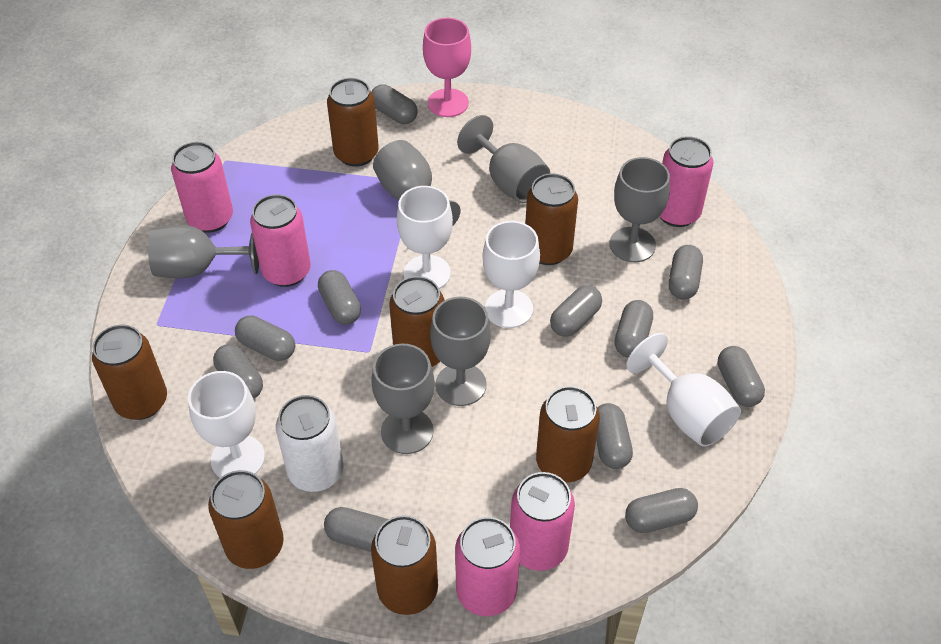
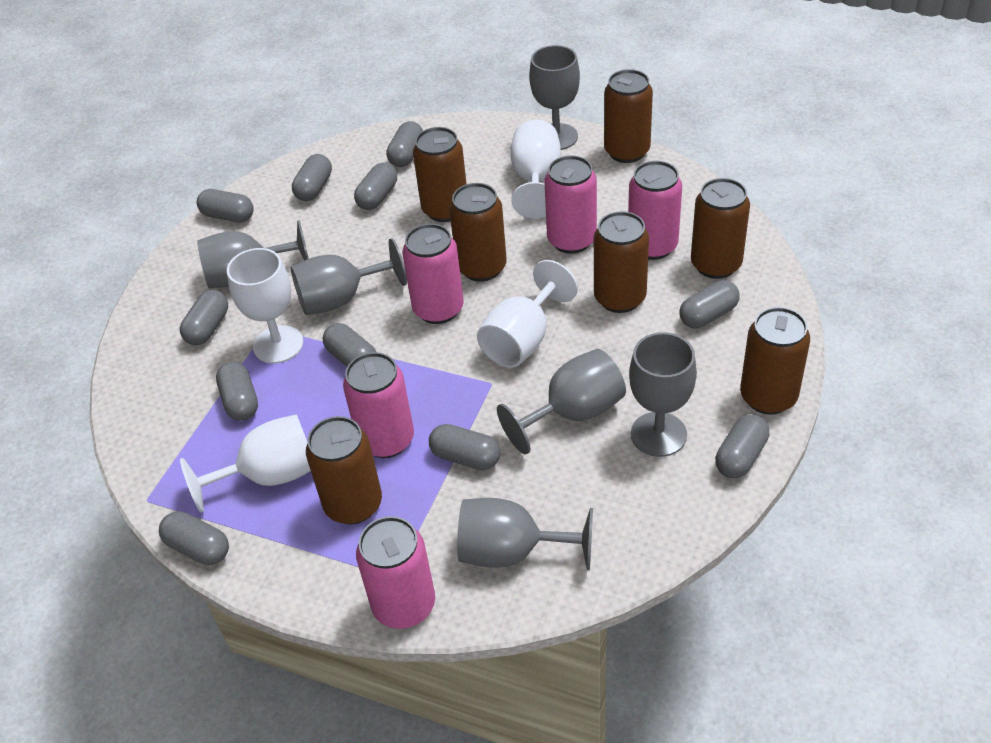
pink goblet: 1 -> 0
white can: 1 -> 0

